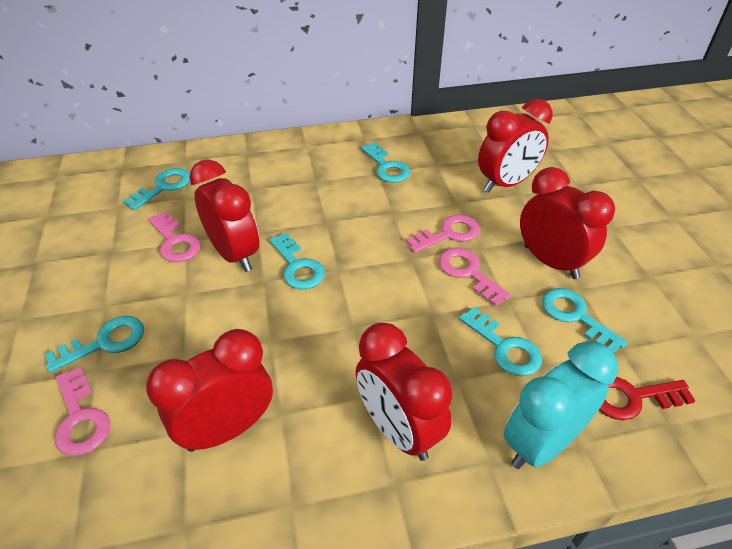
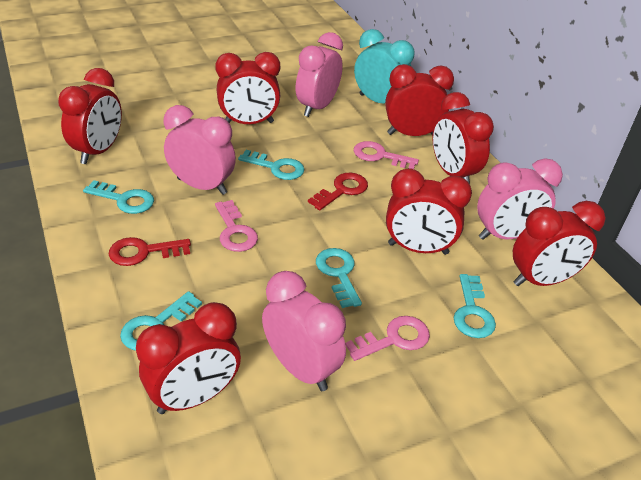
pink clock: 0 -> 4
pink key: 4 -> 3
red clock: 5 -> 7
red key: 1 -> 2
turquoise key: 6 -> 5

